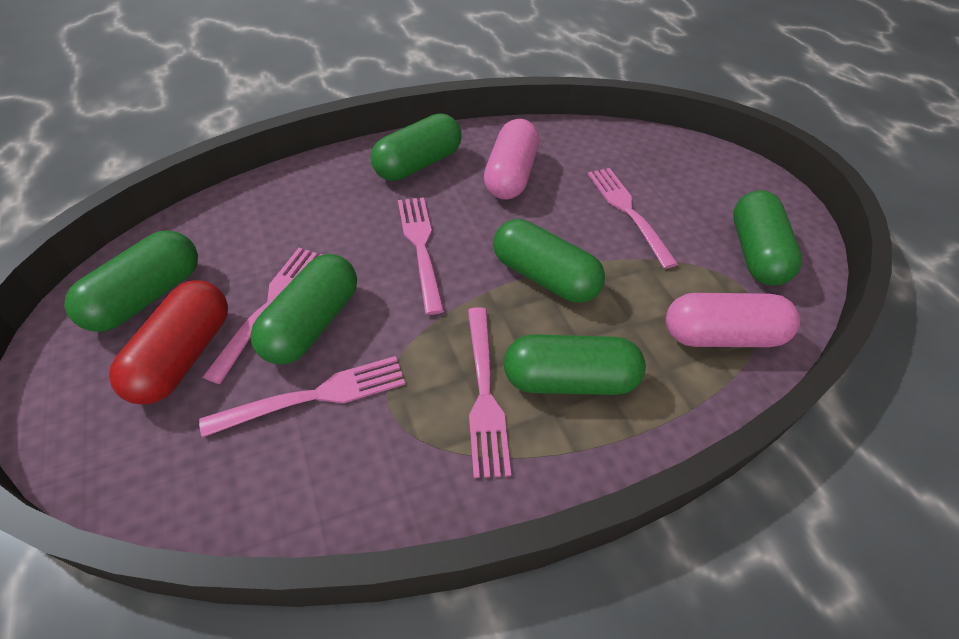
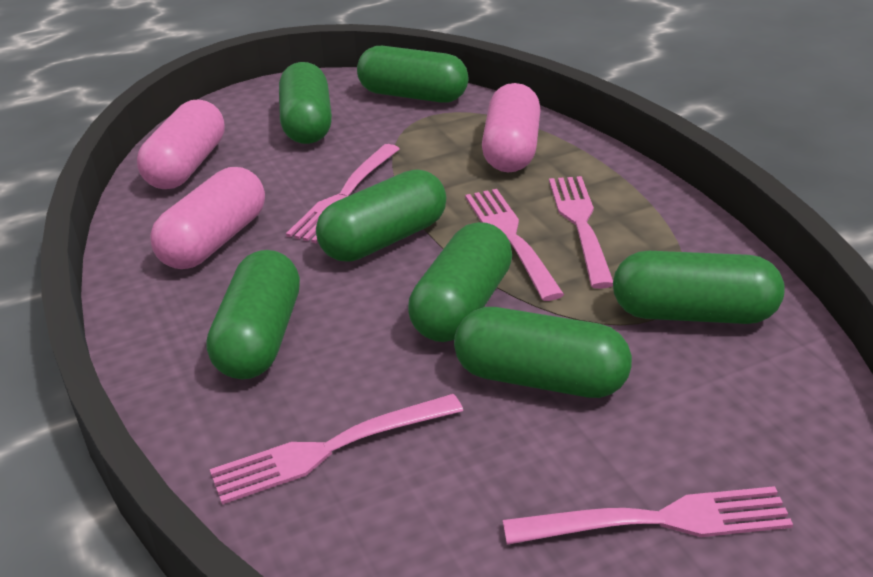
green capsule: 6 -> 7
pink capsule: 2 -> 3
red capsule: 1 -> 0

